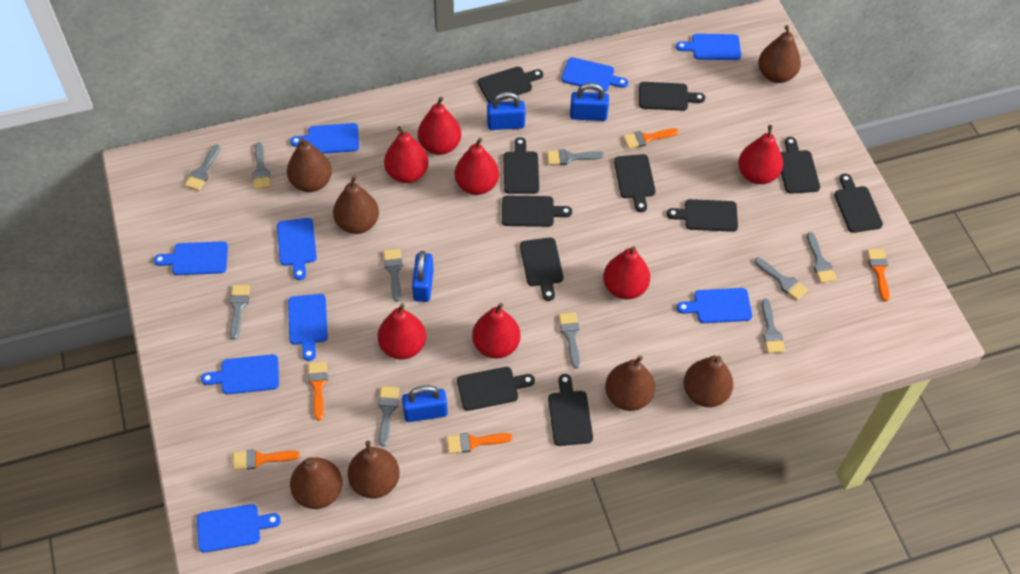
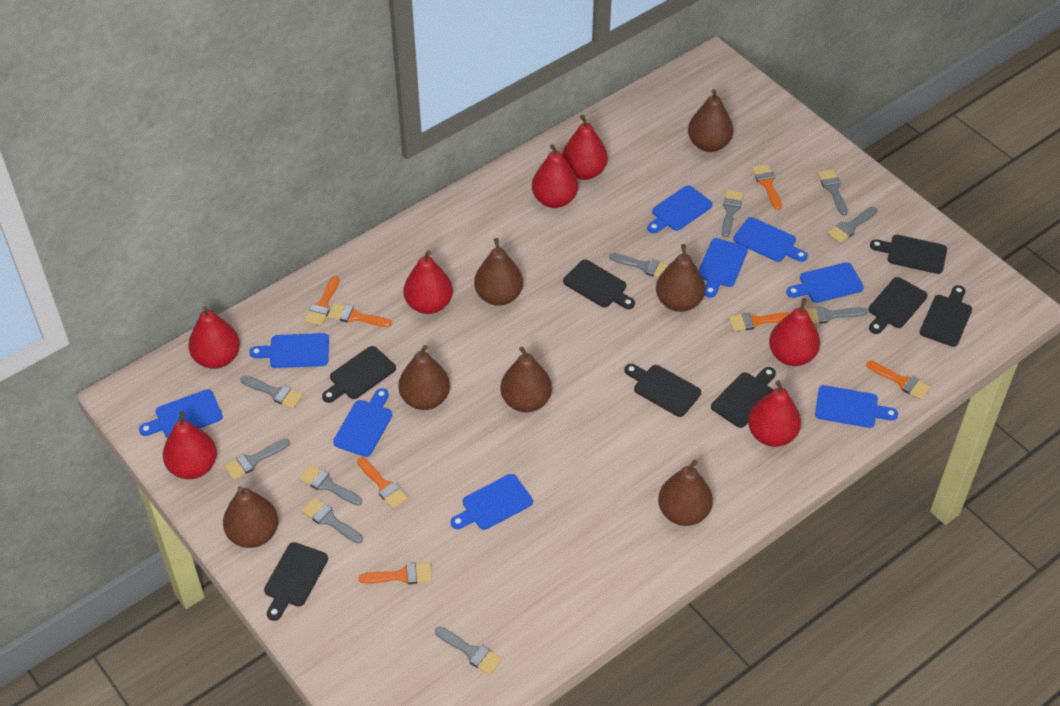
black cutting board: 11 -> 8
blue padlock: 4 -> 0
orange brush: 5 -> 7

